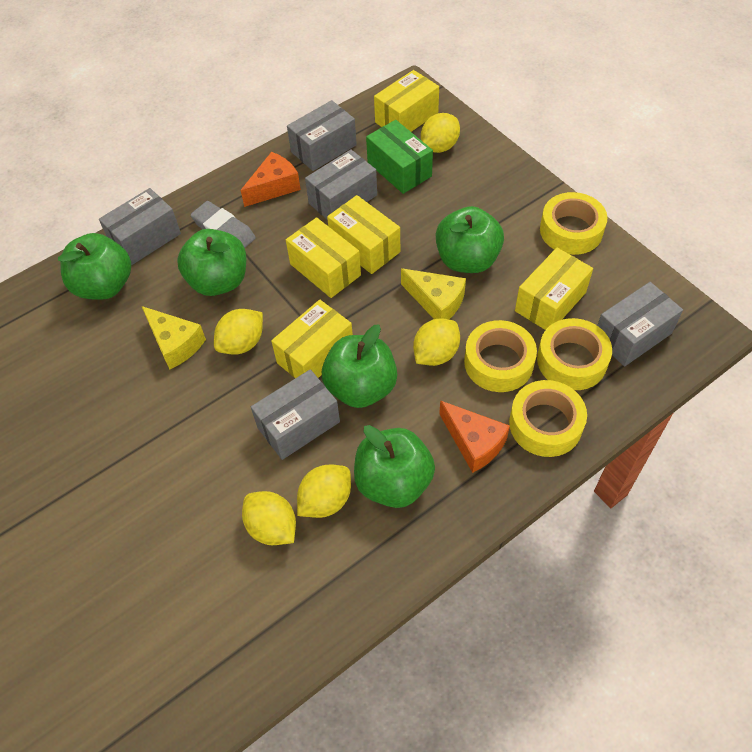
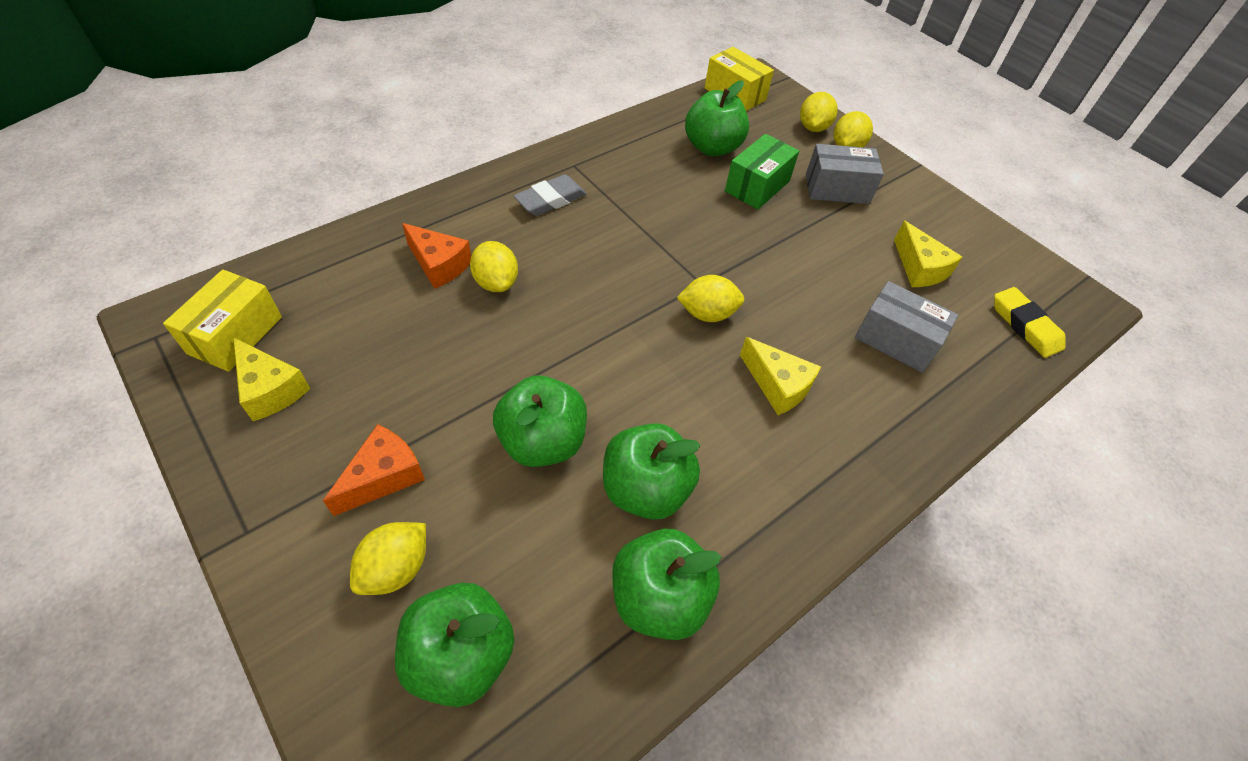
grey box: 5 -> 2
yellow box: 5 -> 2
yellow cheese: 2 -> 3
yellow eraser: 0 -> 1
yellow tape: 4 -> 0

